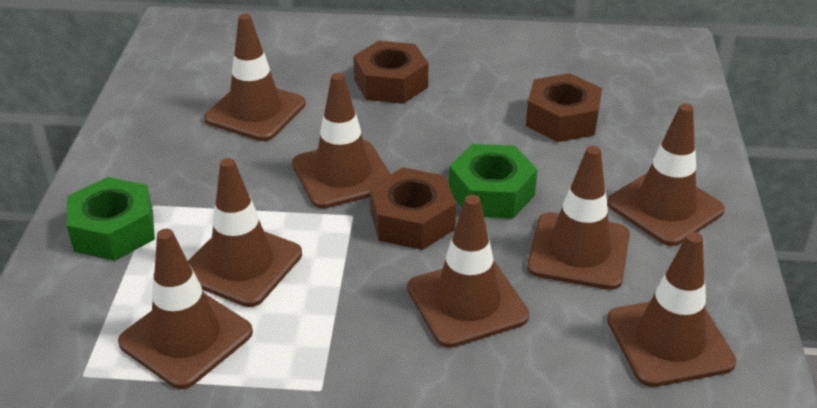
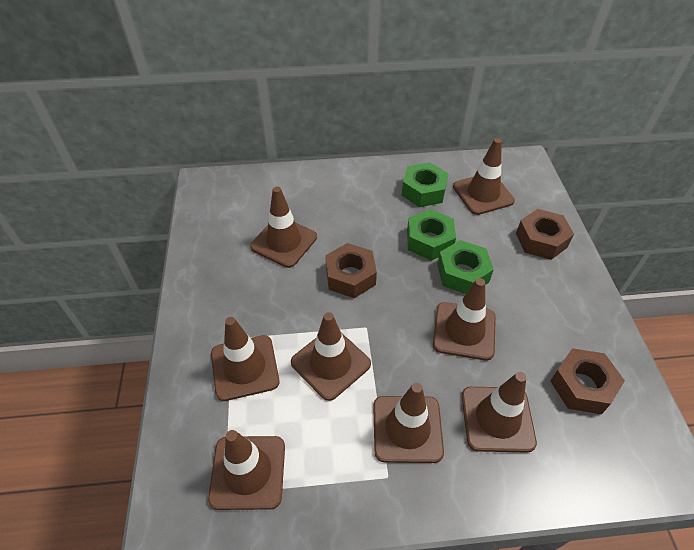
green nut: 2 -> 3

